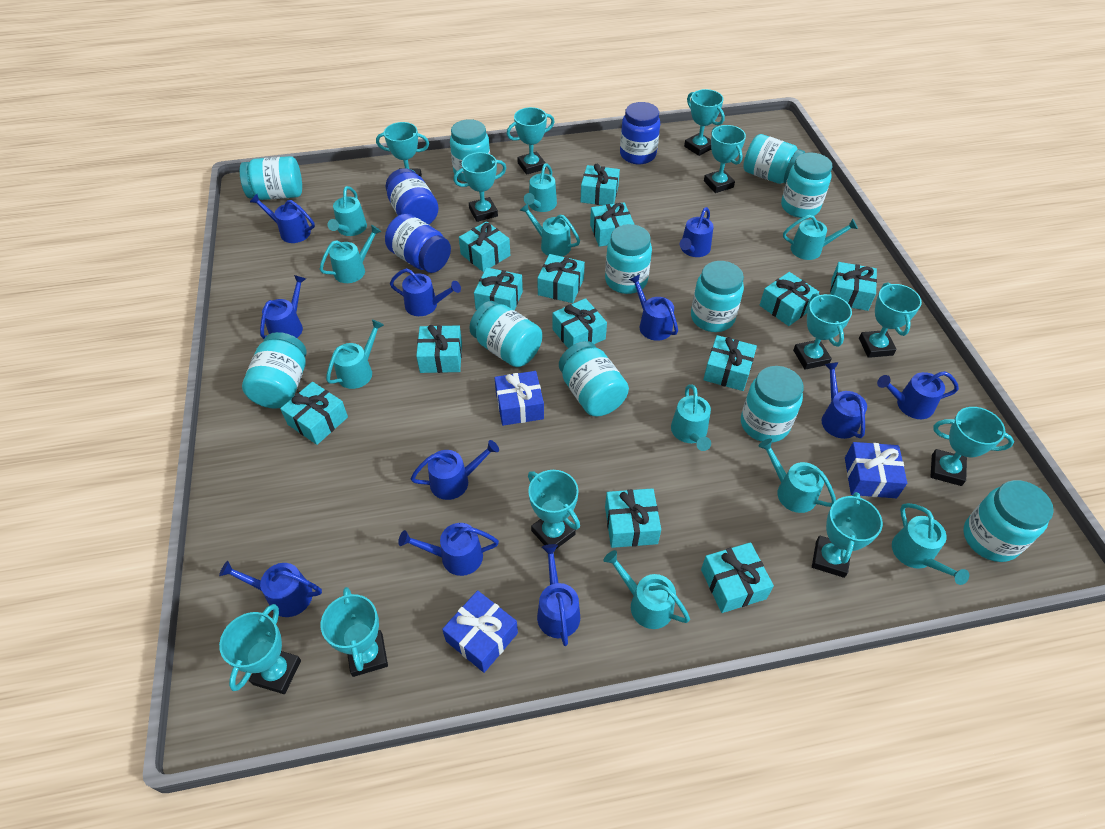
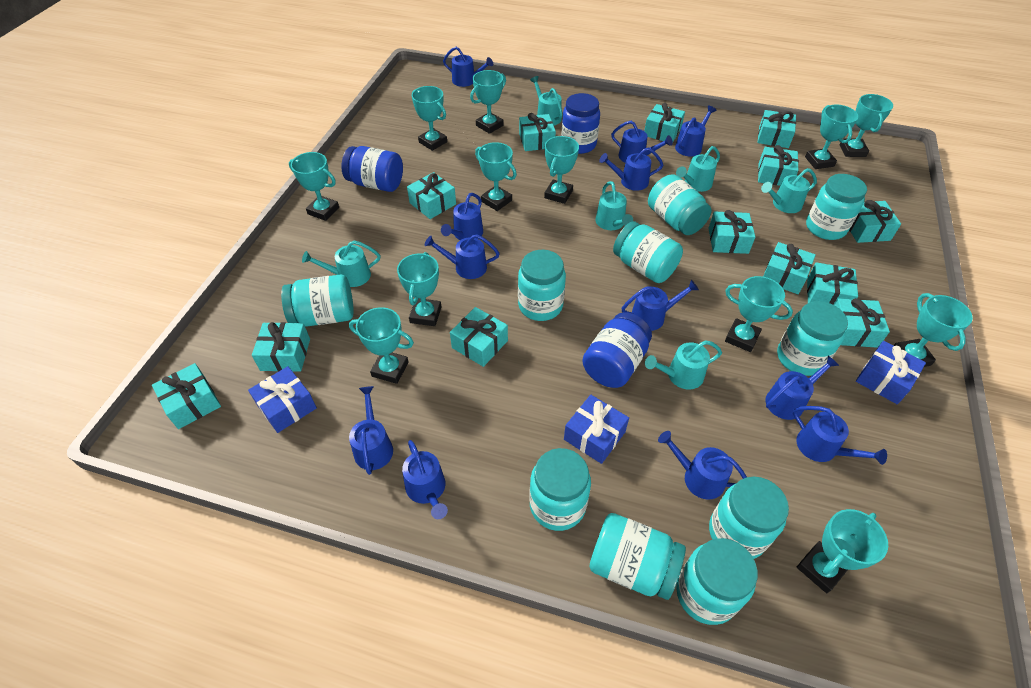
blue watering can: 11 -> 12
turquoise jar: 11 -> 10
turquoise watering can: 10 -> 6

